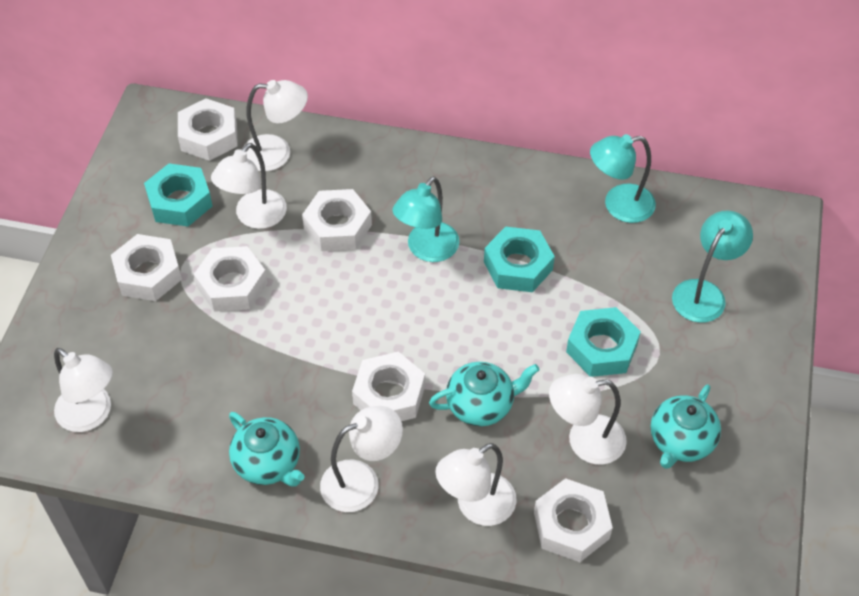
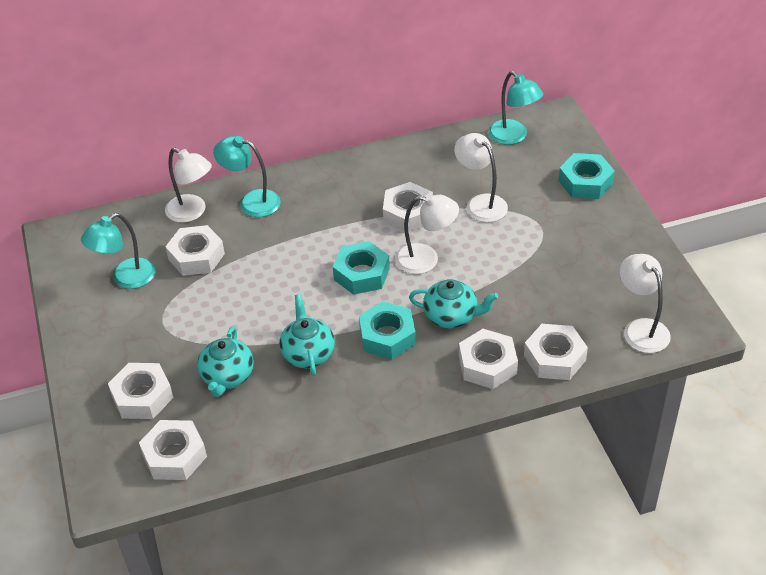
white lamp: 6 -> 4

